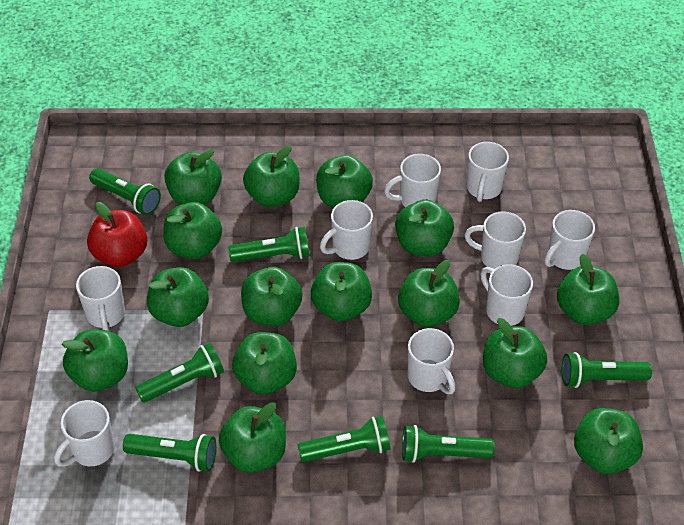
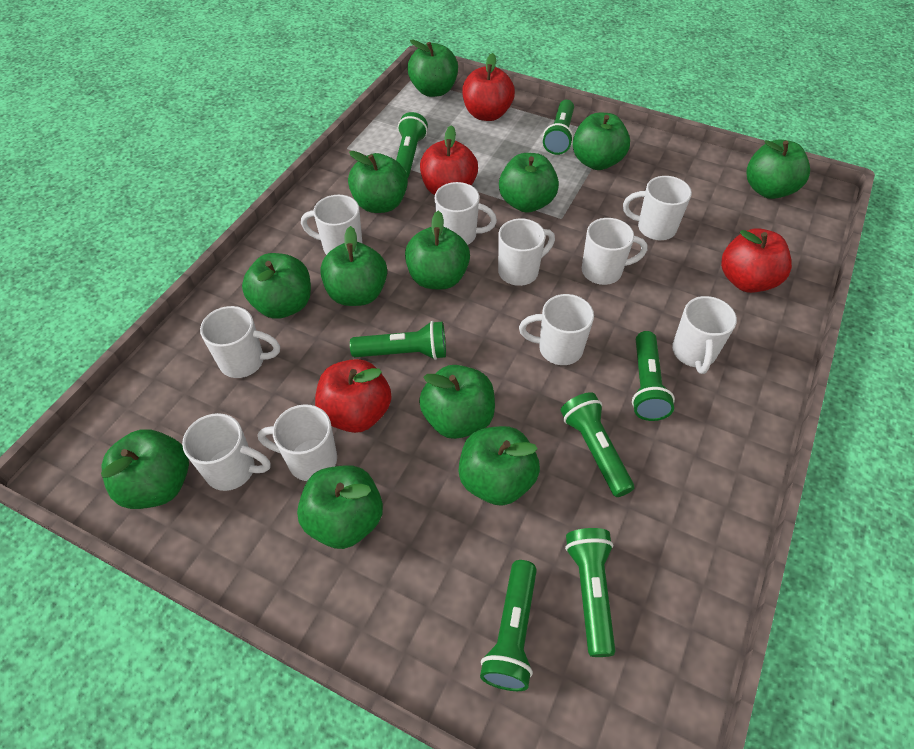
green apple: 15 -> 12
red apple: 1 -> 4
white mug: 9 -> 10

